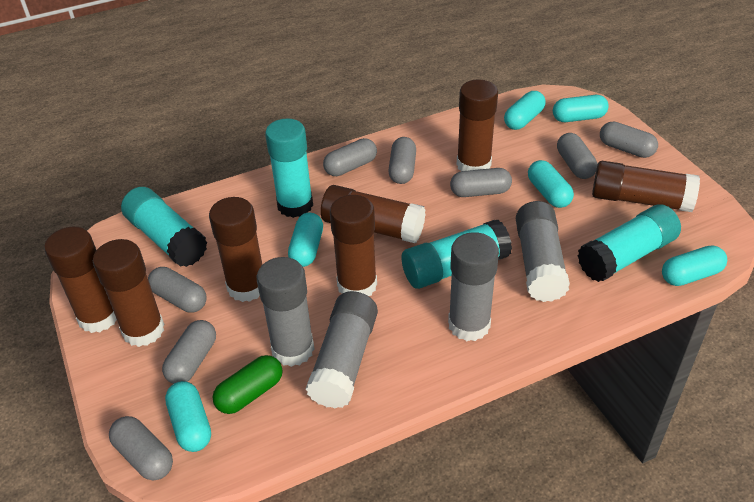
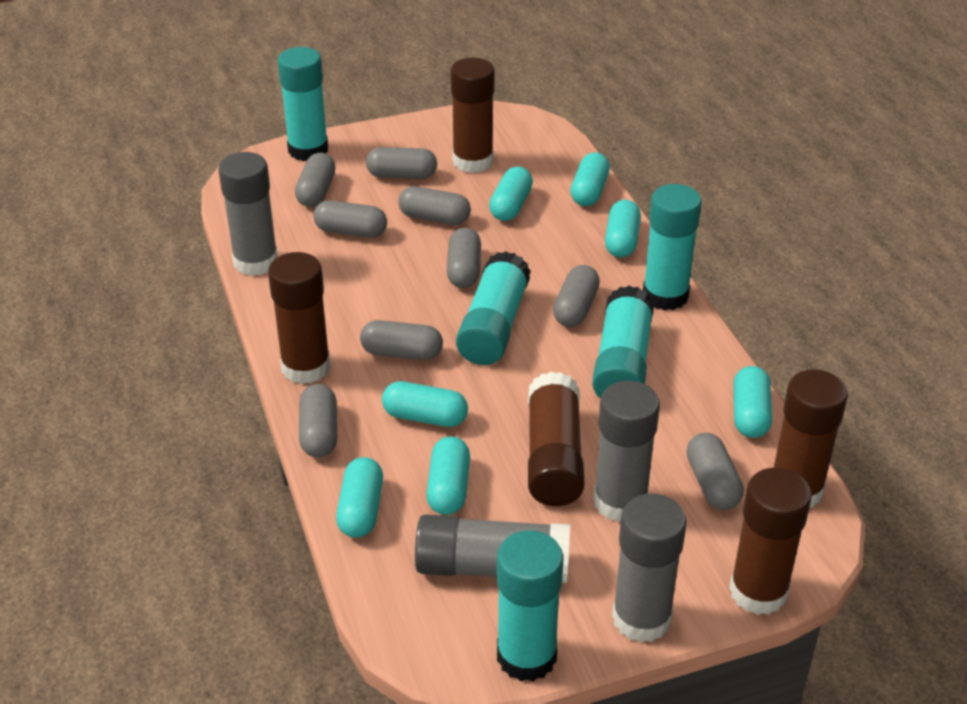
brown glue stick: 7 -> 5
green capsule: 1 -> 0
grey capsule: 8 -> 9
turquoise capsule: 6 -> 7
turquoise glue stick: 4 -> 5

